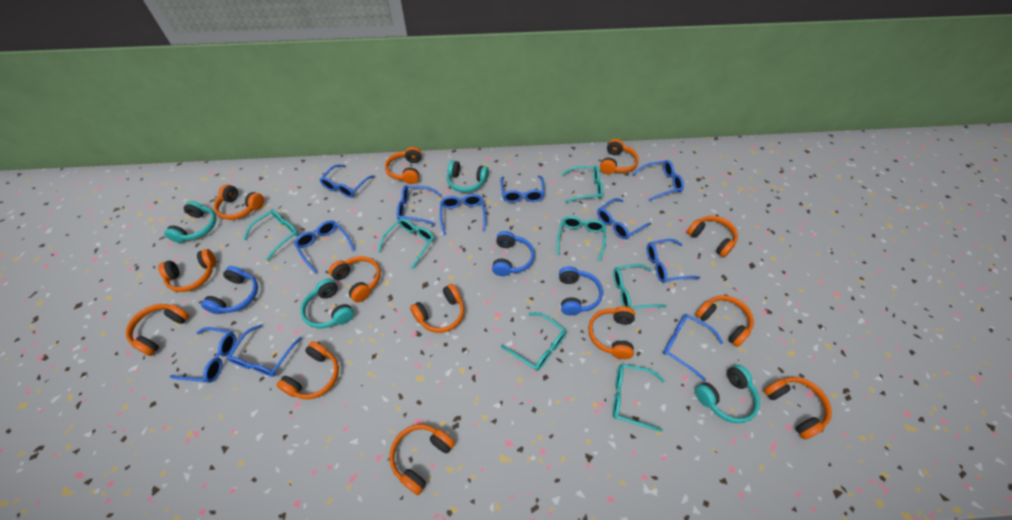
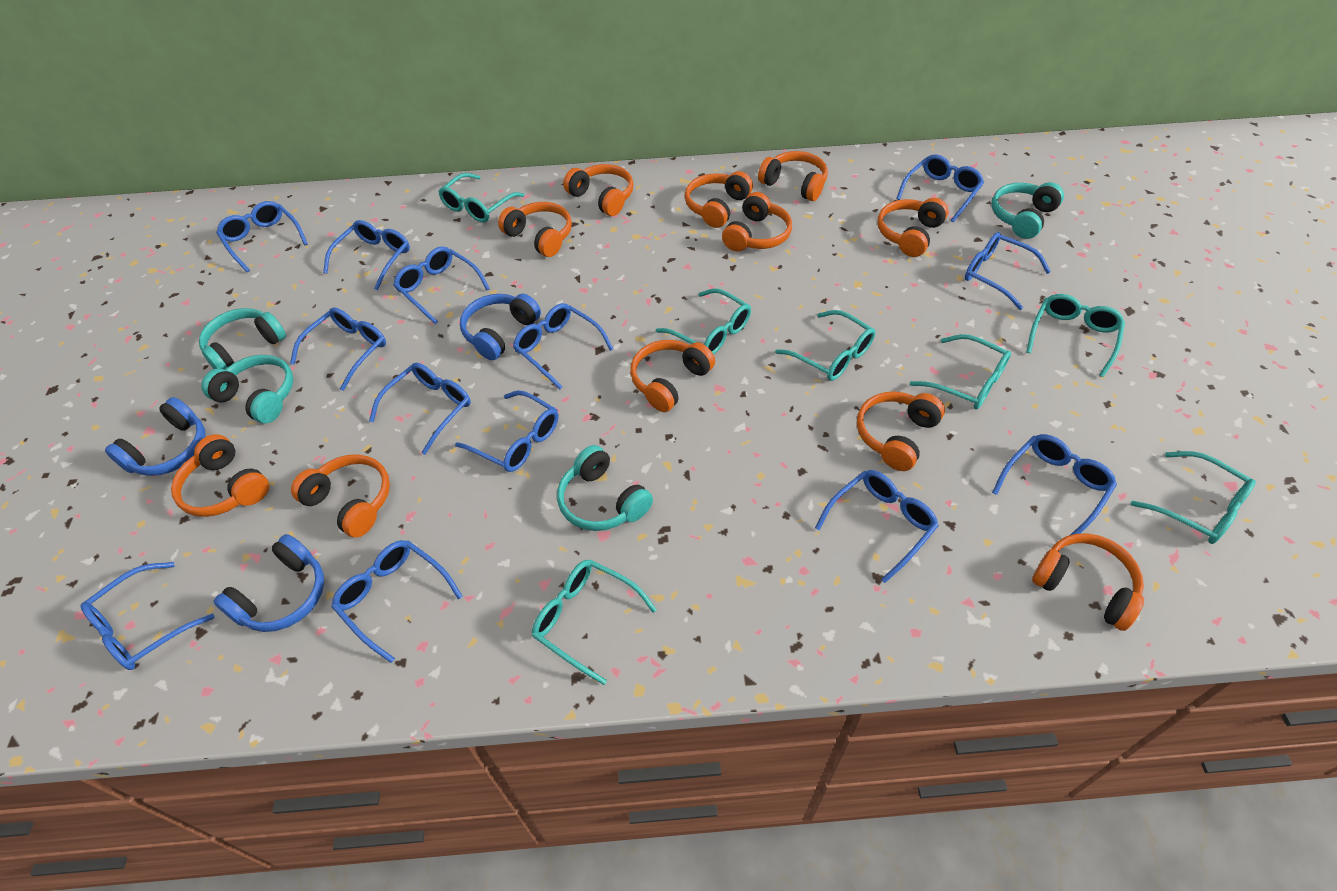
blue glasses: 11 -> 13
orange headphones: 13 -> 11

